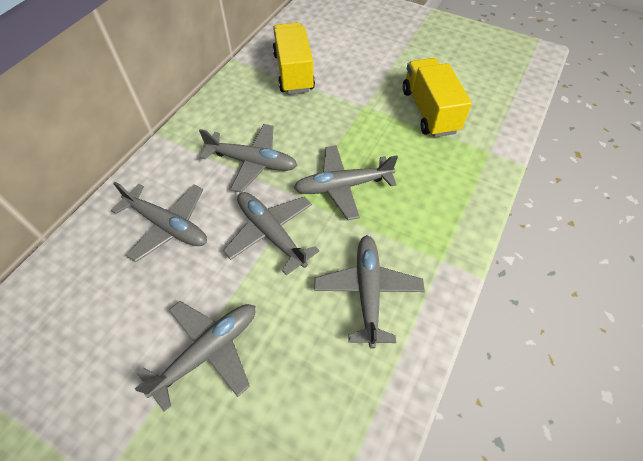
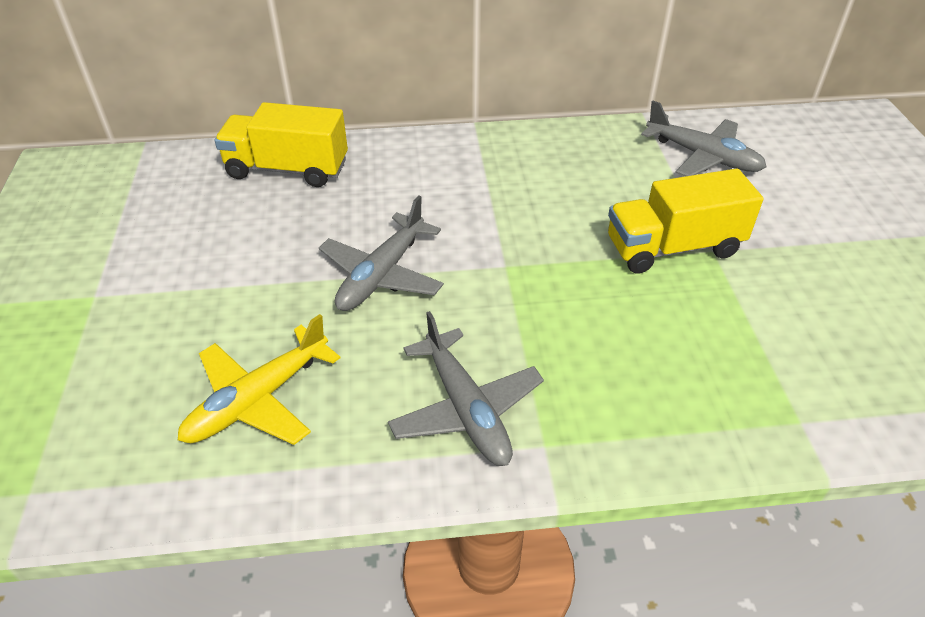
grey plane: 6 -> 3
yellow plane: 0 -> 1

